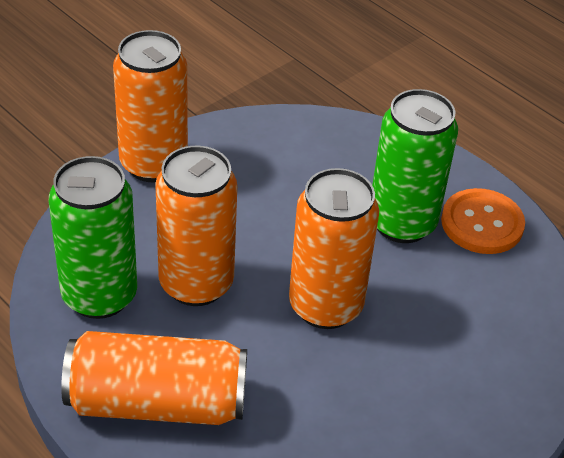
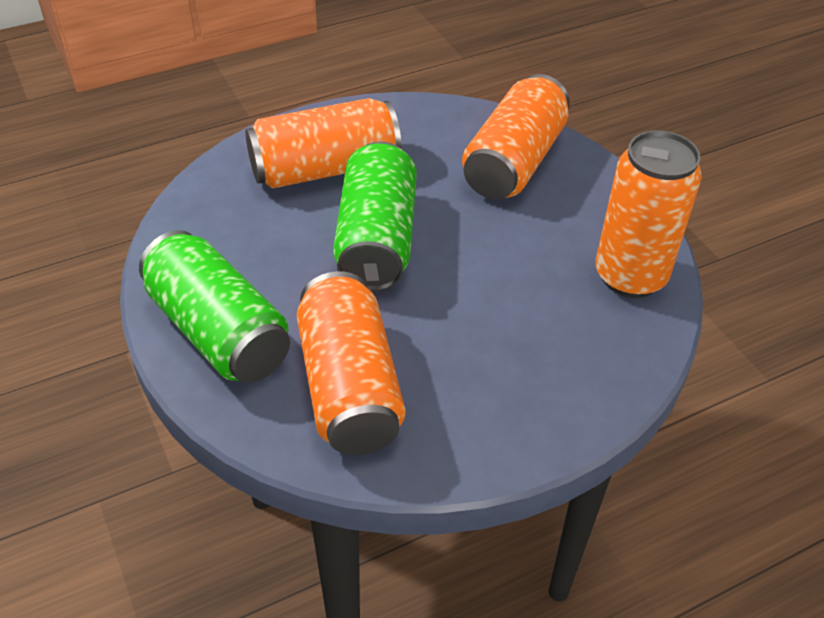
orange button: 1 -> 0

